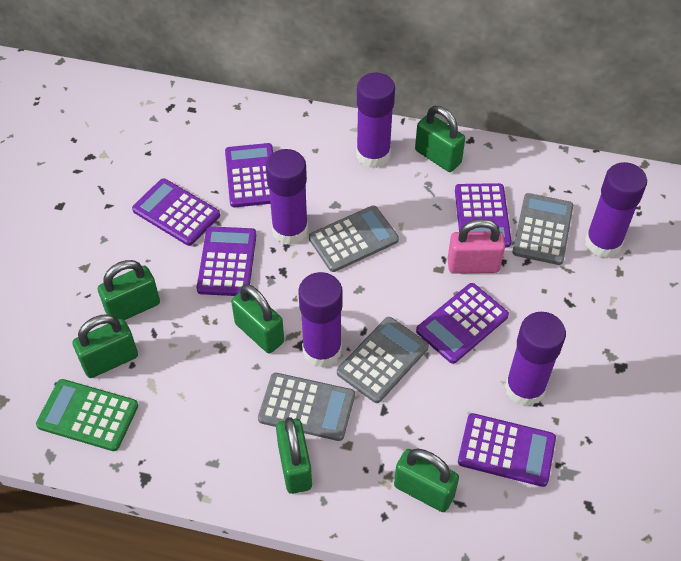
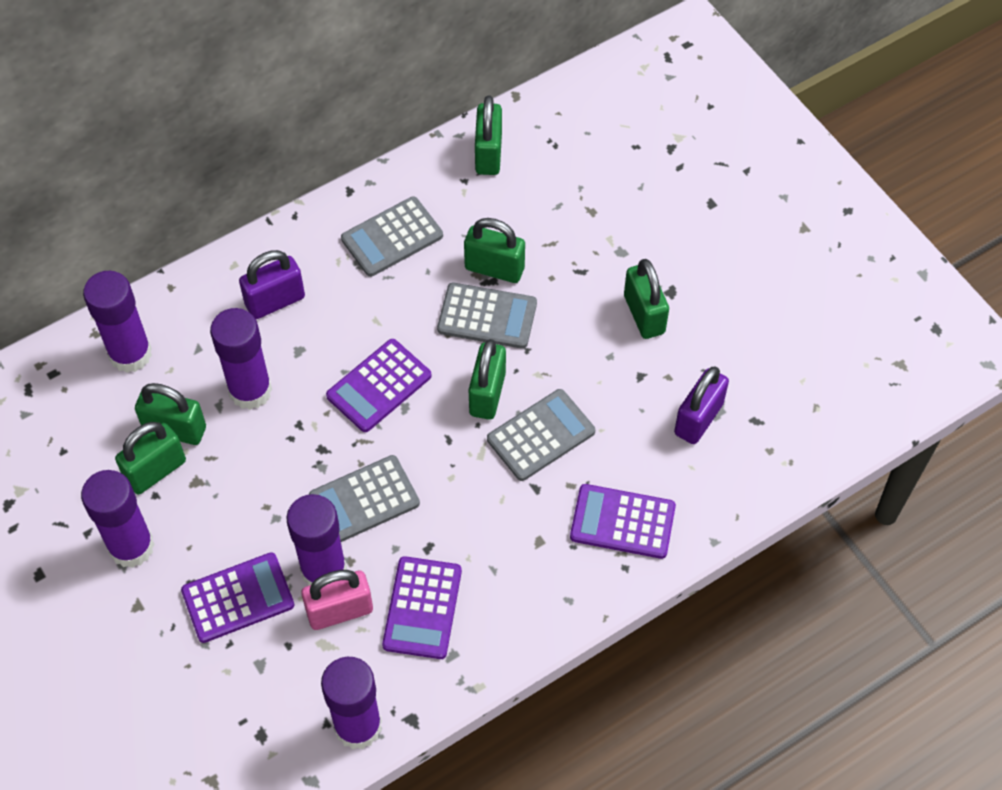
green calculator: 1 -> 0
purple calculator: 6 -> 4
purple padlock: 0 -> 2

